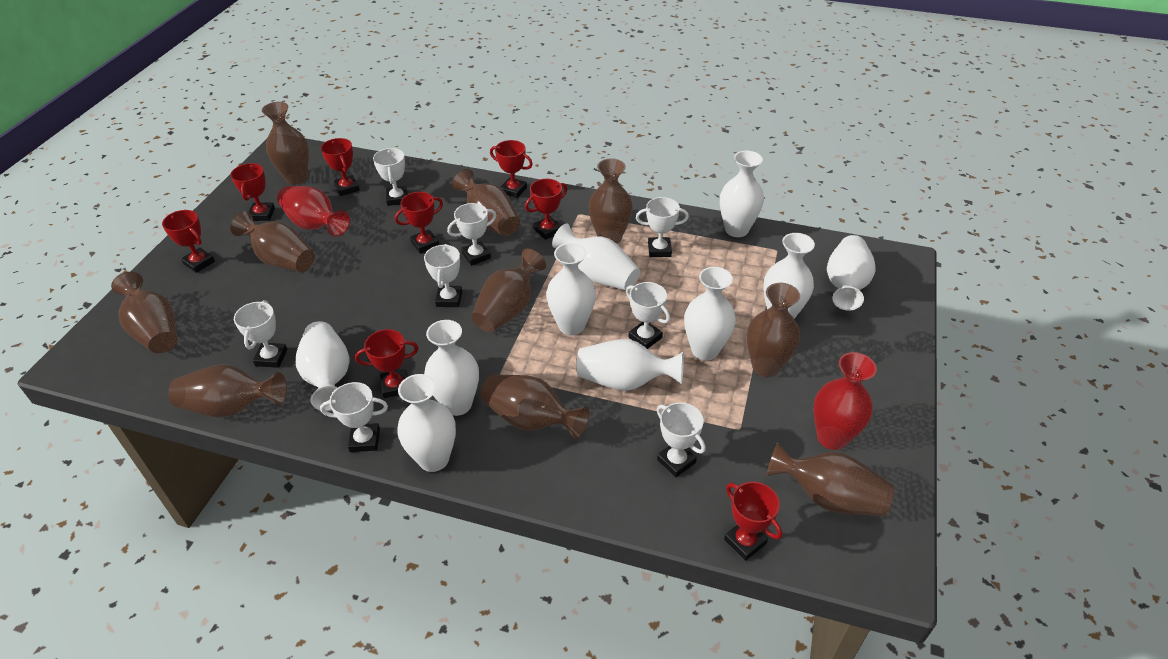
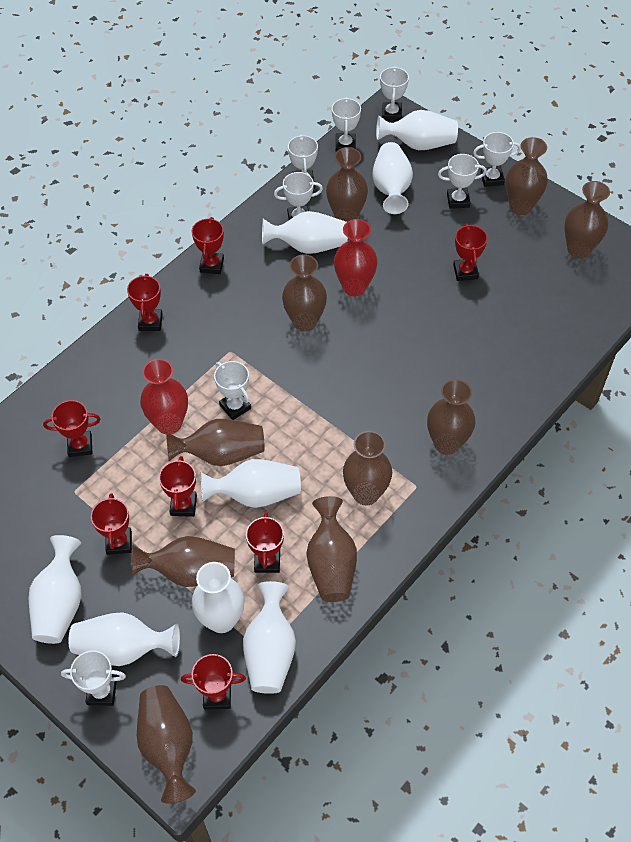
white vase: 10 -> 8

